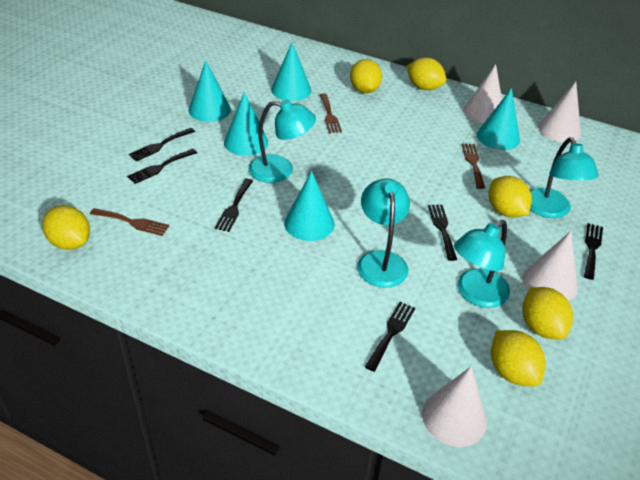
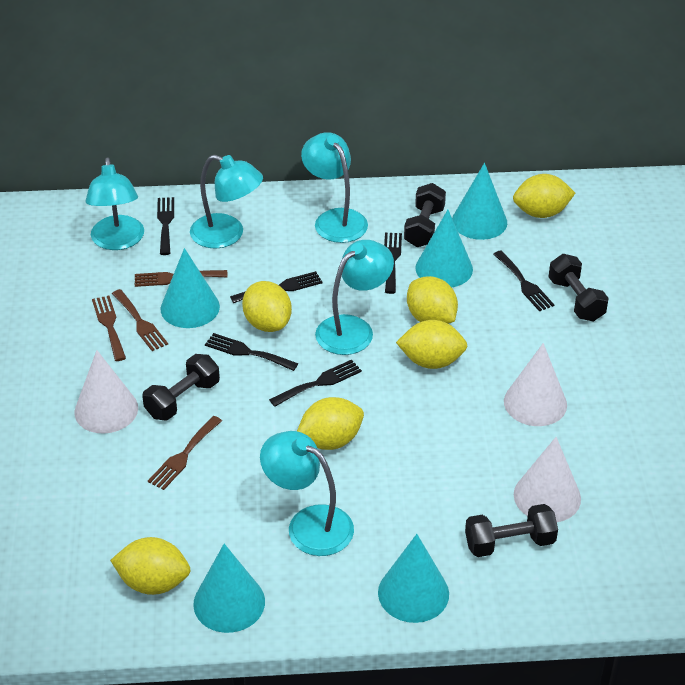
black dumbbell: 0 -> 4
brown fork: 3 -> 4
turquoise lamp: 4 -> 5
white cone: 4 -> 3

